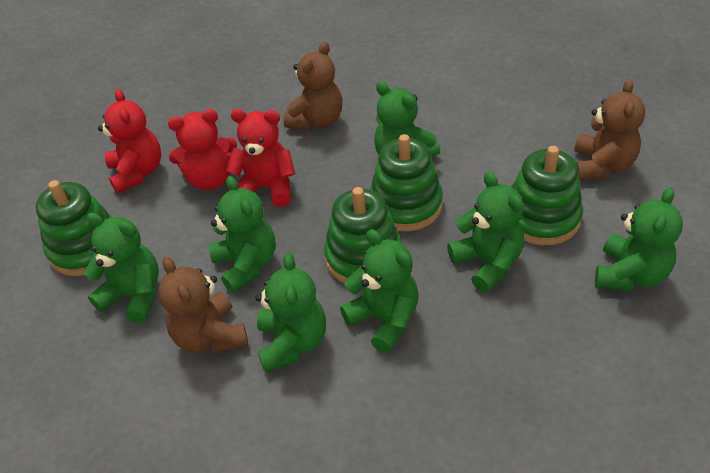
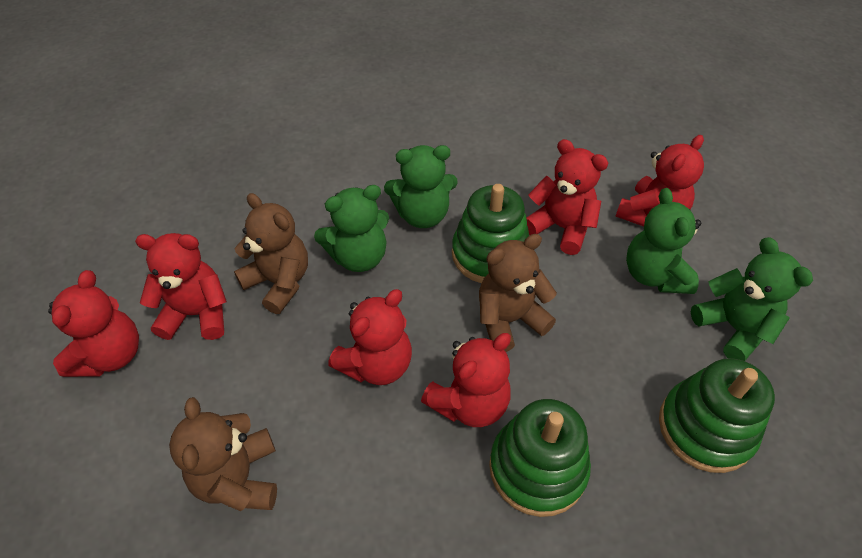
green stacking toy: 4 -> 3
green teddy bear: 7 -> 4
red teddy bear: 3 -> 6

